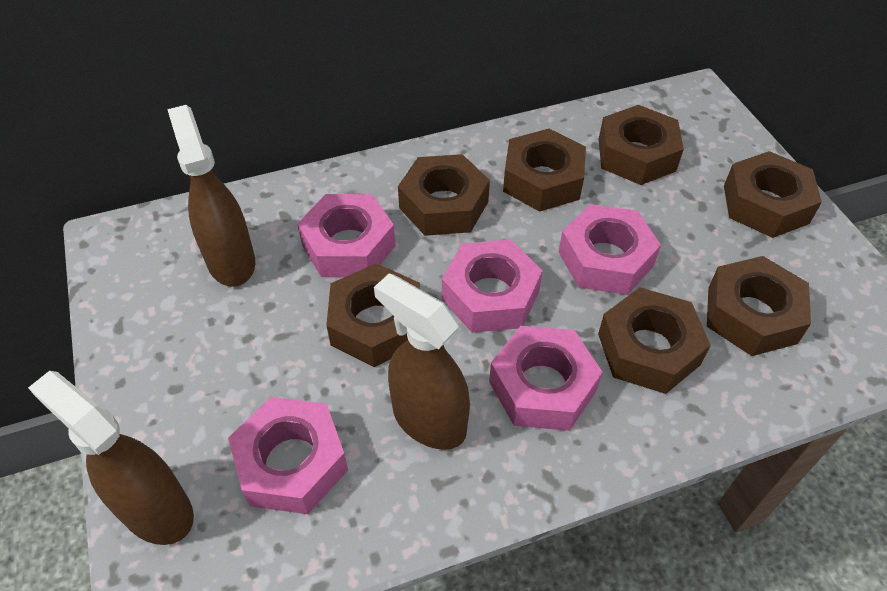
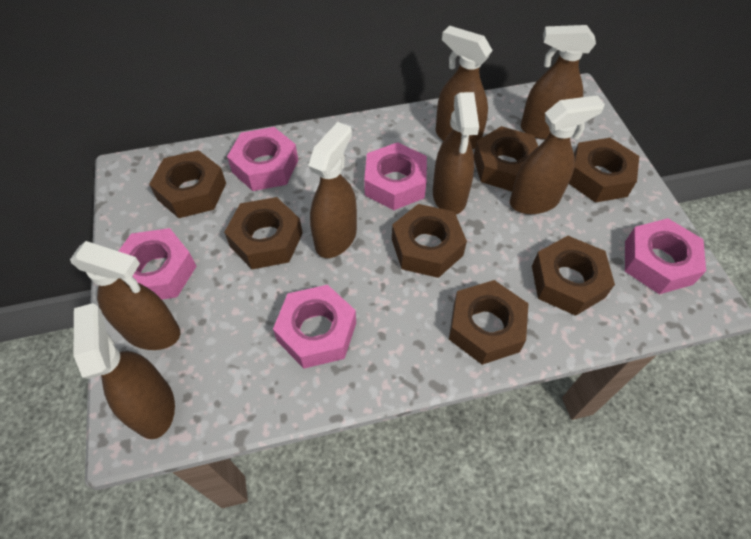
brown spray bottle: 3 -> 7

